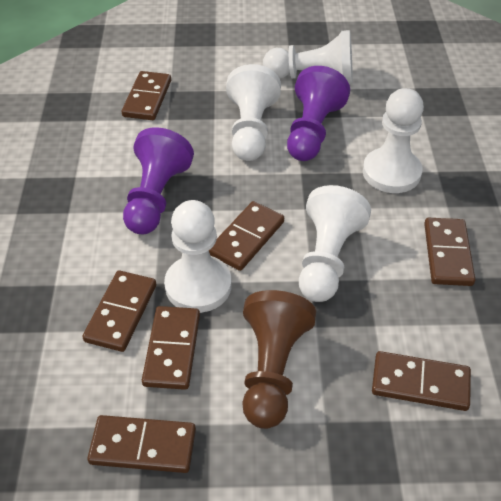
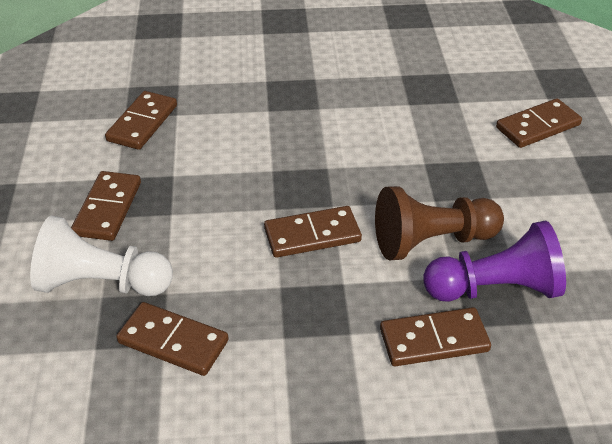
brown domino: 7 -> 6
purple pawn: 2 -> 1
white pawn: 5 -> 1

